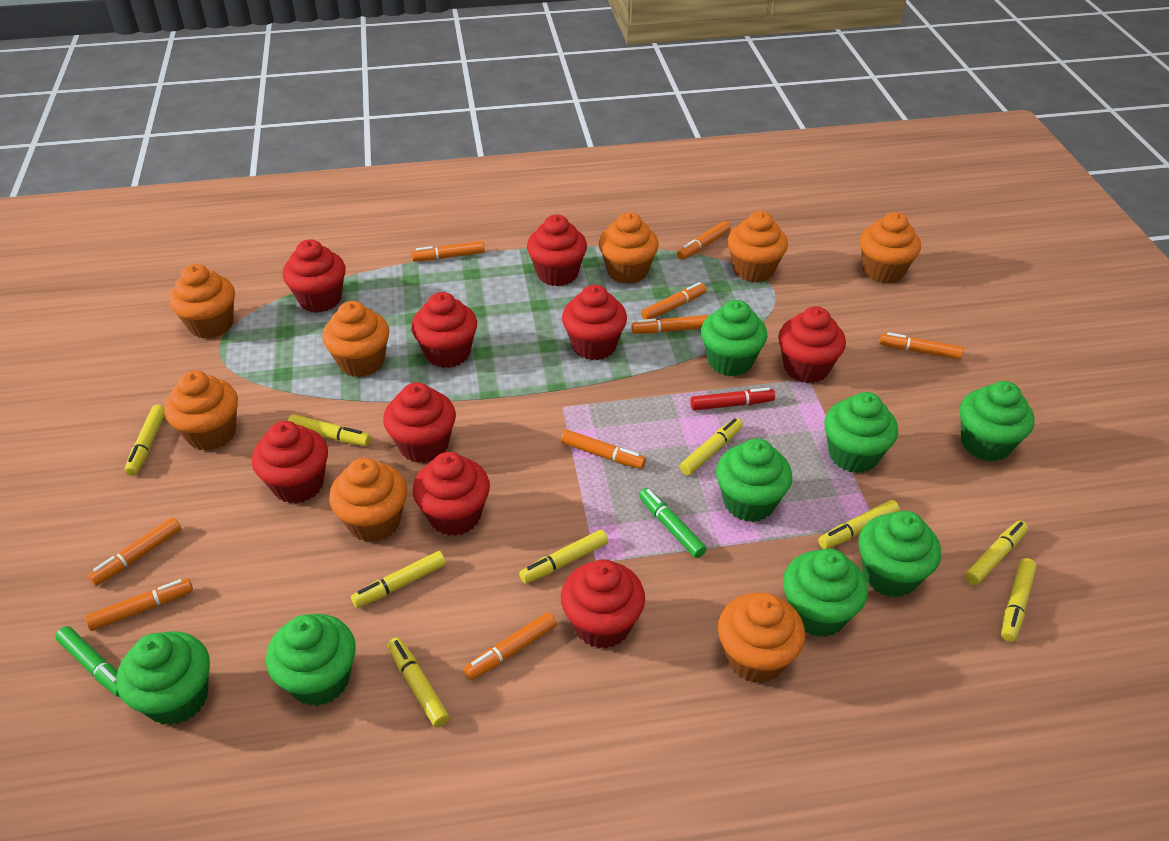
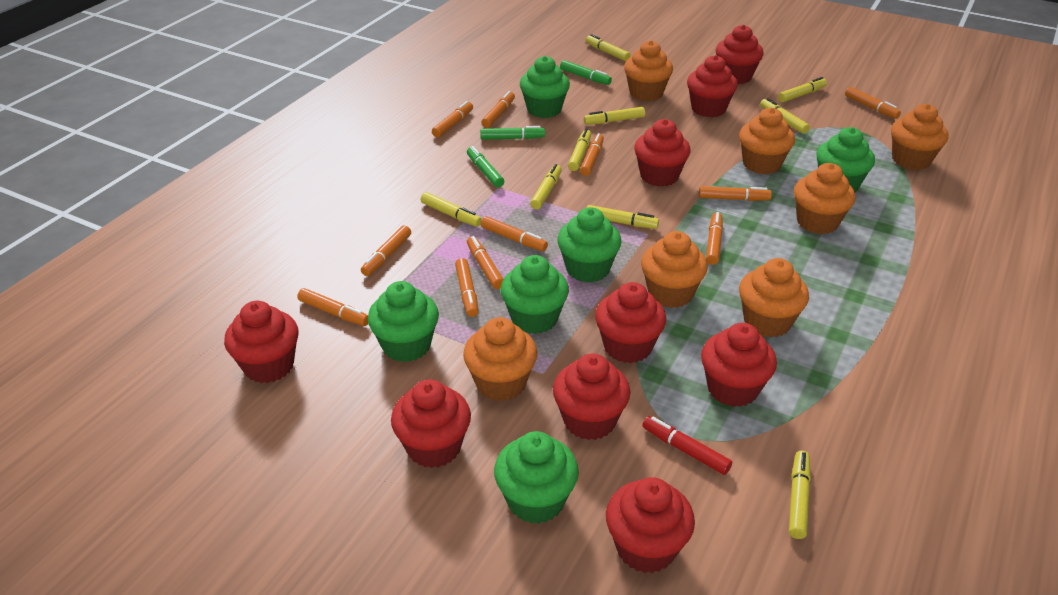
green cupcake: 8 -> 6
green marker: 2 -> 3
orange cupcake: 8 -> 7
orange marker: 9 -> 11

